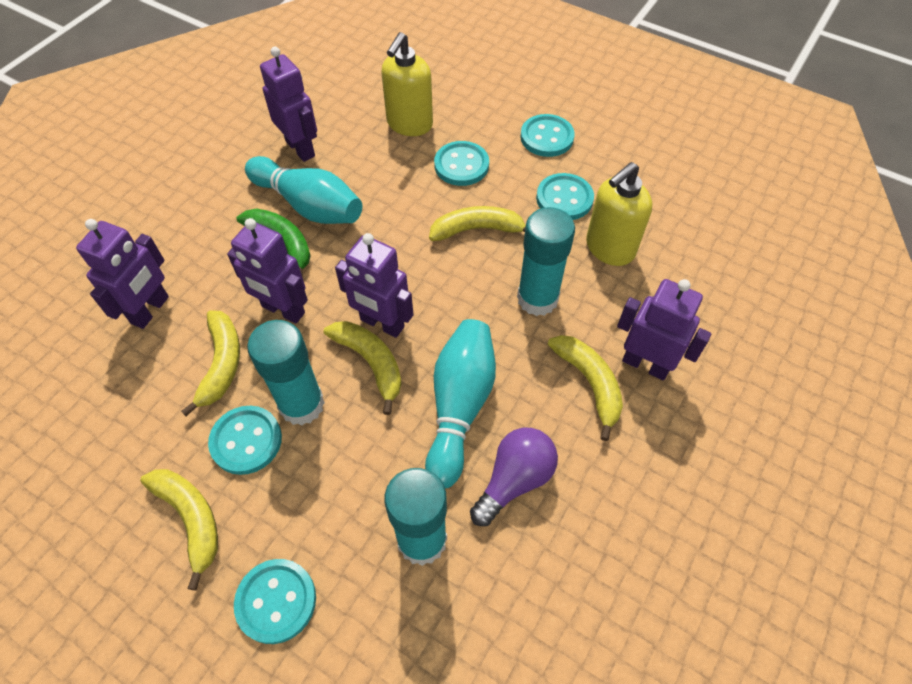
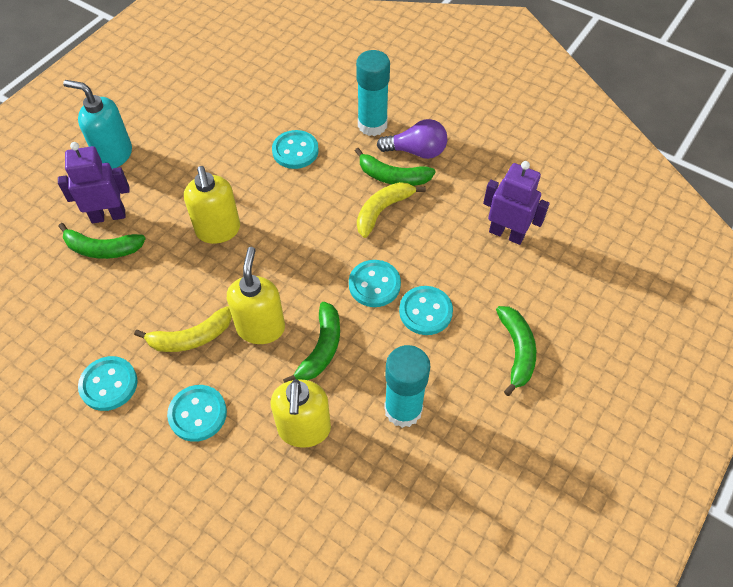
green banana: 1 -> 4
purple robot: 5 -> 2
turquoise bowling pin: 2 -> 0
turquoise glue stick: 3 -> 2
turquoise soap dispenser: 0 -> 1
yellow banana: 5 -> 2
yellow soap dispenser: 2 -> 3

